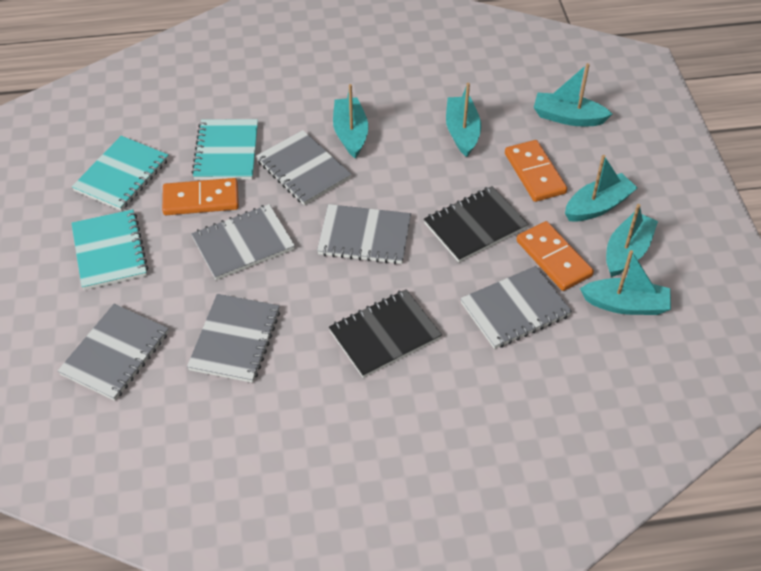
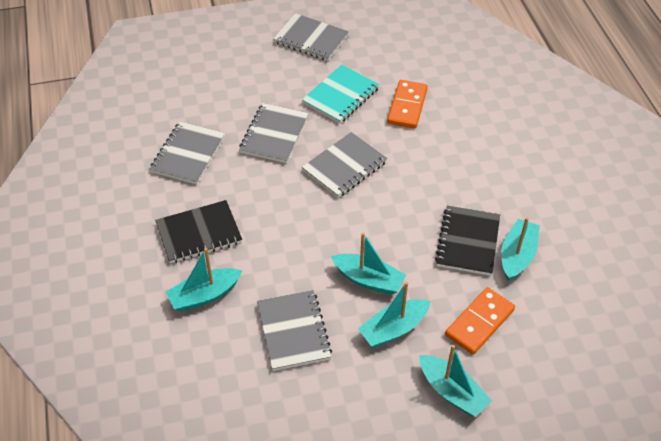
grey notebook: 6 -> 5
orange domino: 3 -> 2
turquoise boat: 6 -> 5
turquoise notebook: 3 -> 1

